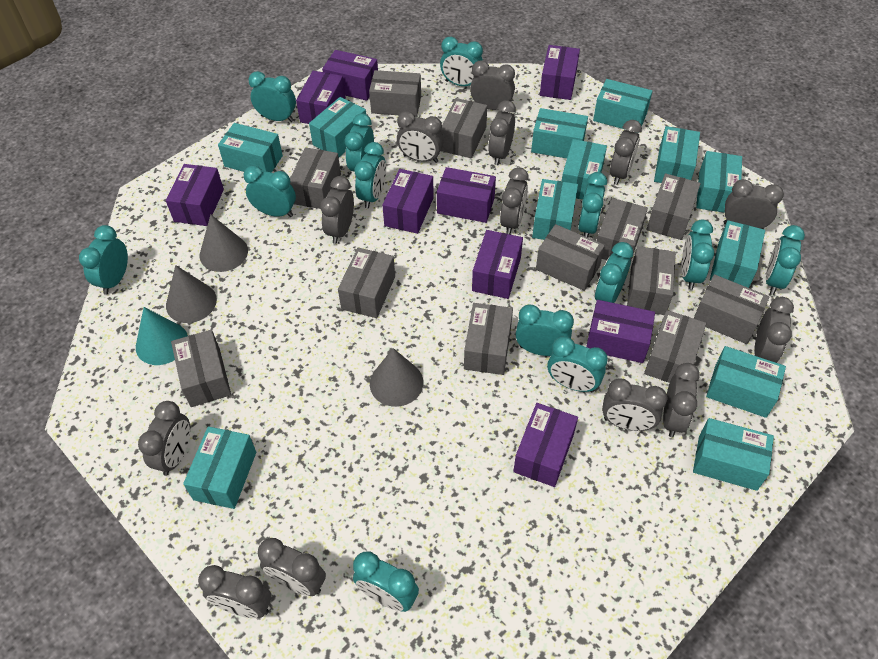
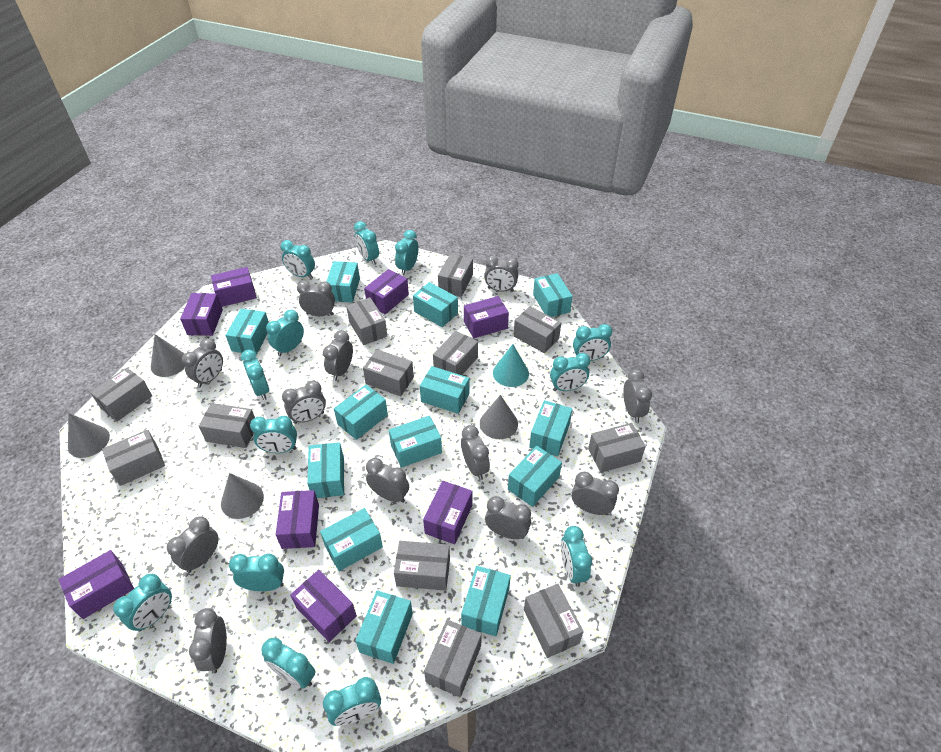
grey clock: 13 -> 12
grey cone: 3 -> 4
purple box: 9 -> 8
turquoise box: 12 -> 13

